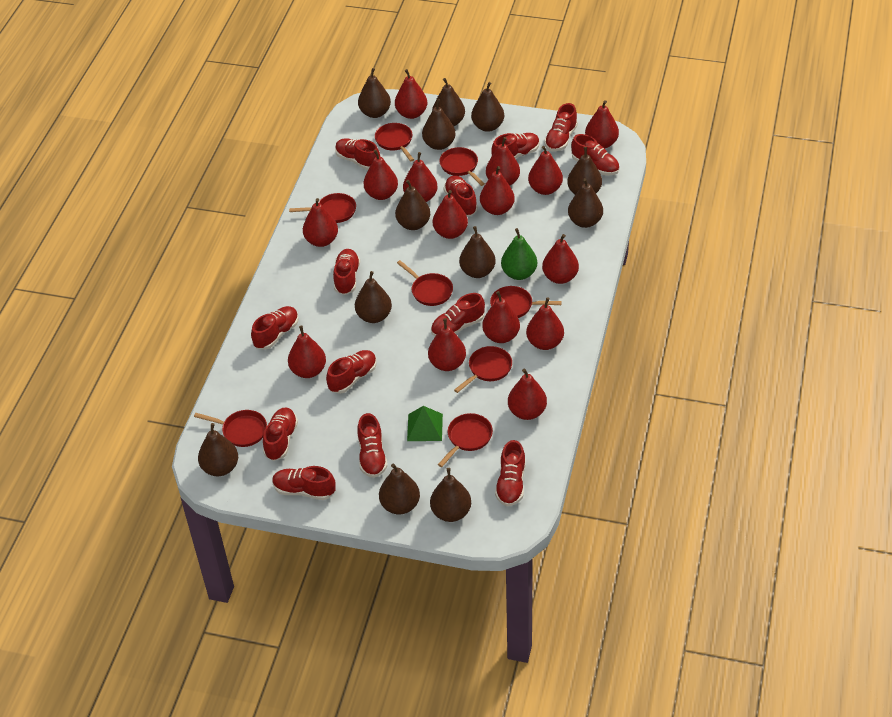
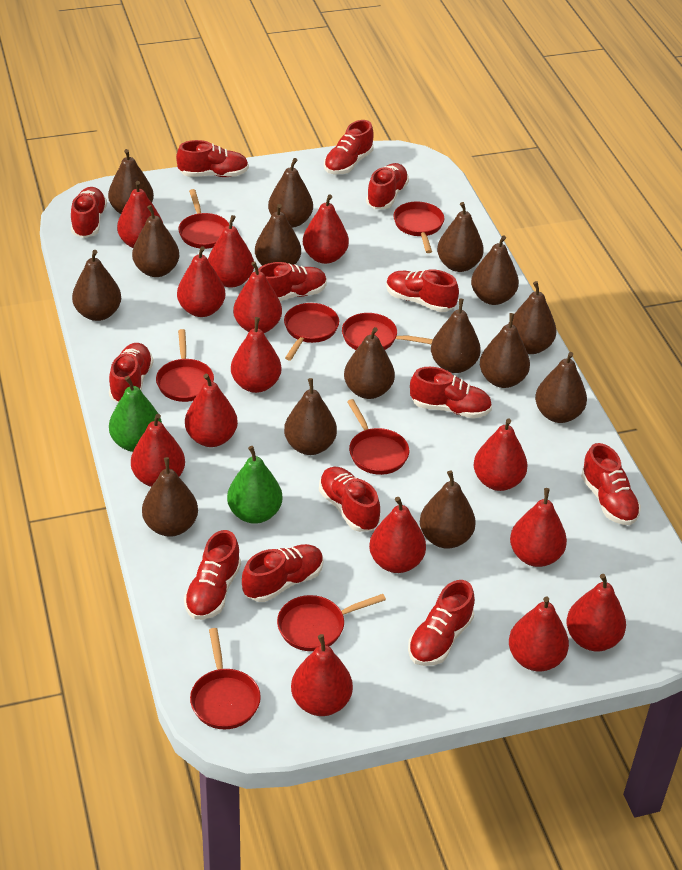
brown pear: 12 -> 15
green pear: 1 -> 2
green pyramid: 1 -> 0
red pear: 15 -> 14

